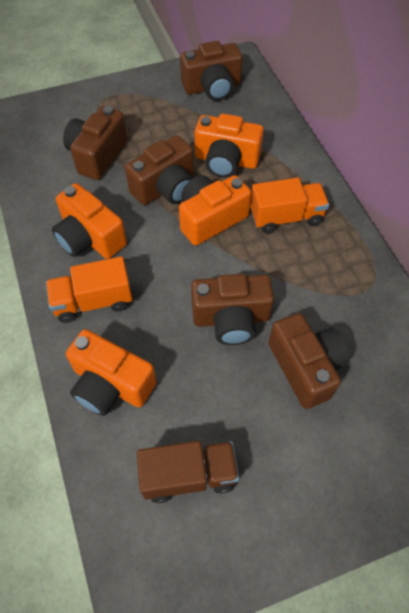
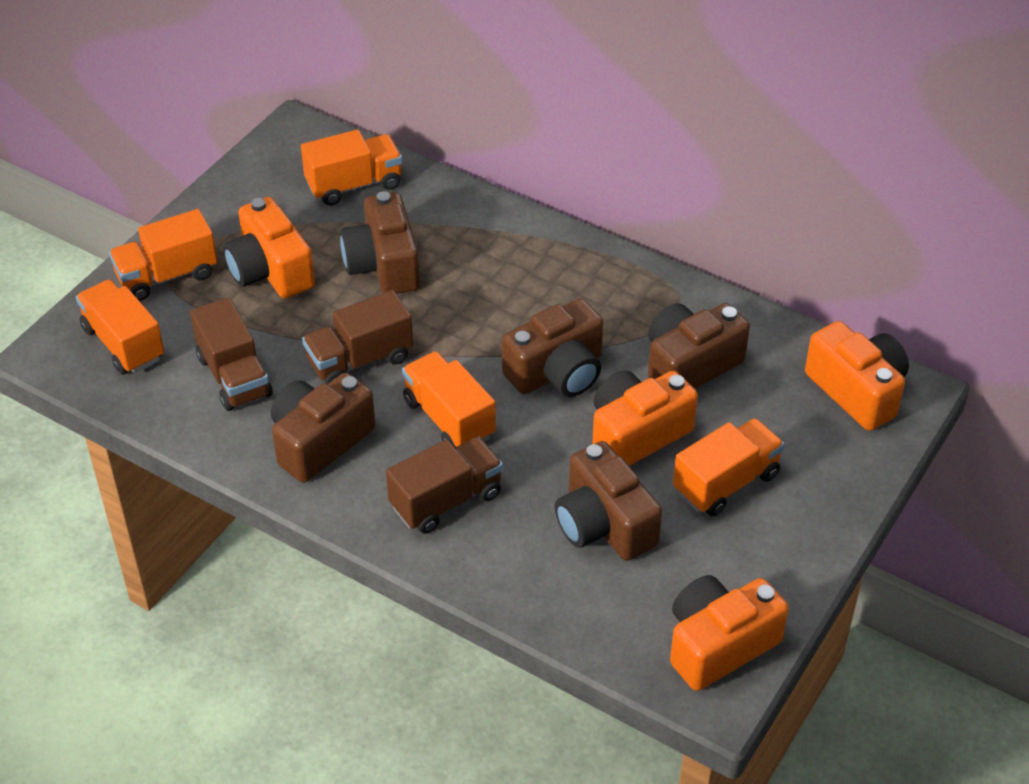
brown truck: 1 -> 3
orange truck: 2 -> 5

